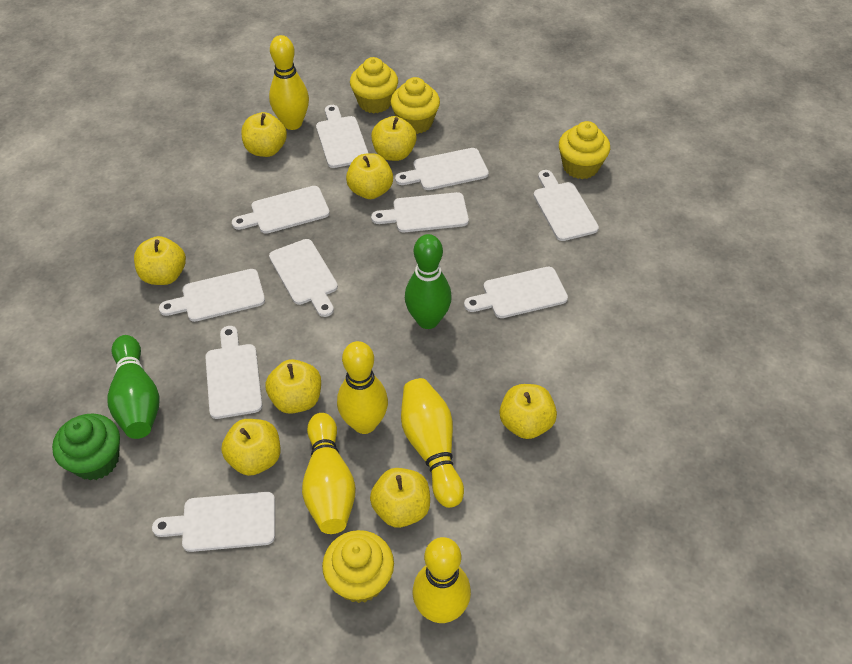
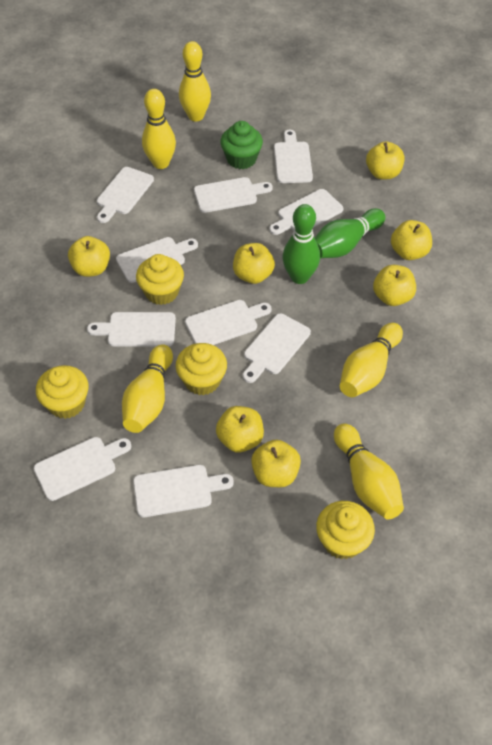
yellow apple: 8 -> 7

